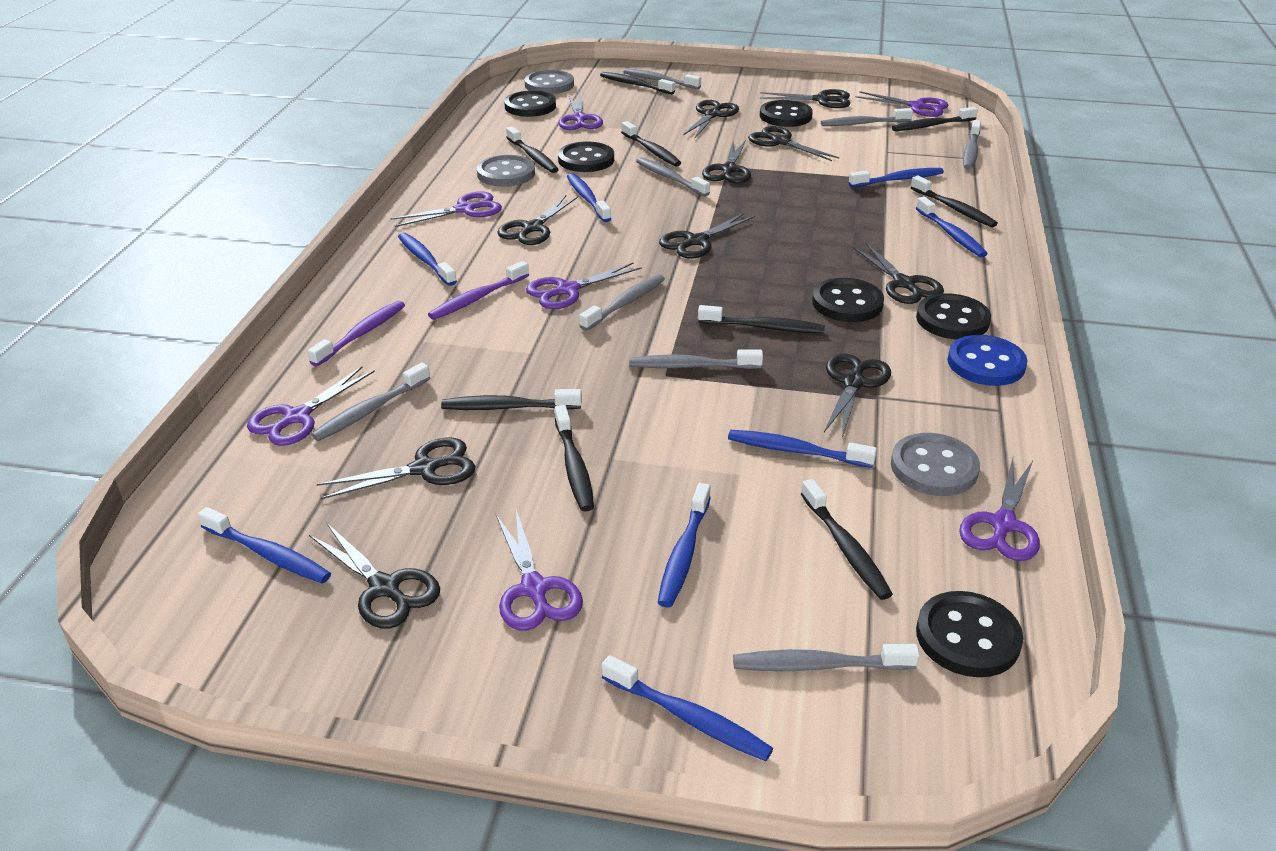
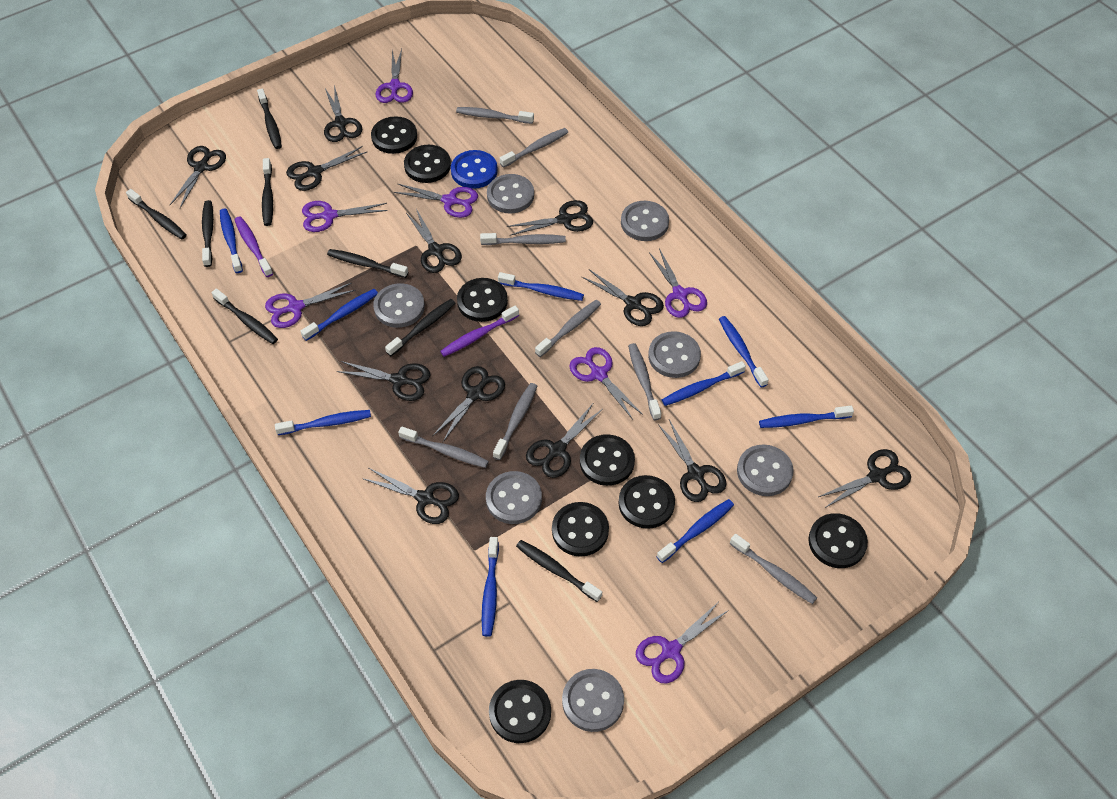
black button: 6 -> 8
black scissors: 10 -> 12
black toothbrush: 9 -> 8
blue toothbrush: 8 -> 9
grey button: 3 -> 7

